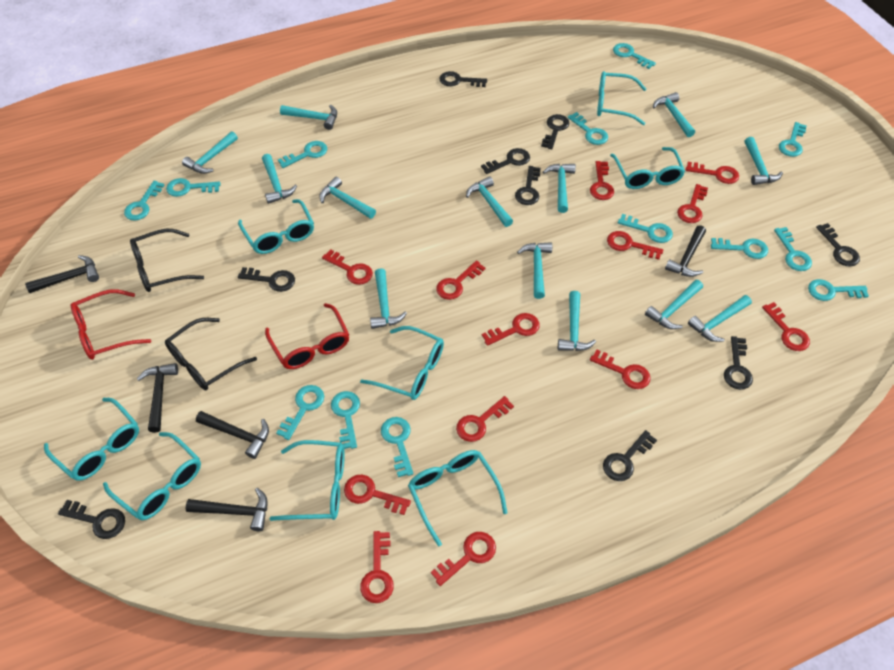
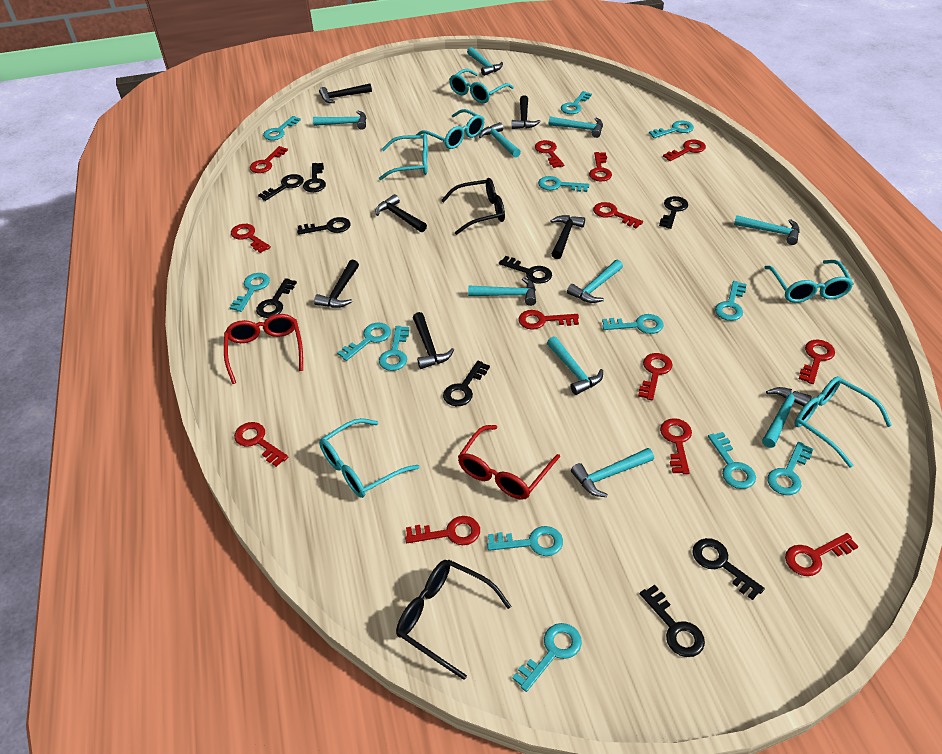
black hammer: 5 -> 6
turquoise glasses: 8 -> 6
turquoise hammer: 13 -> 10

